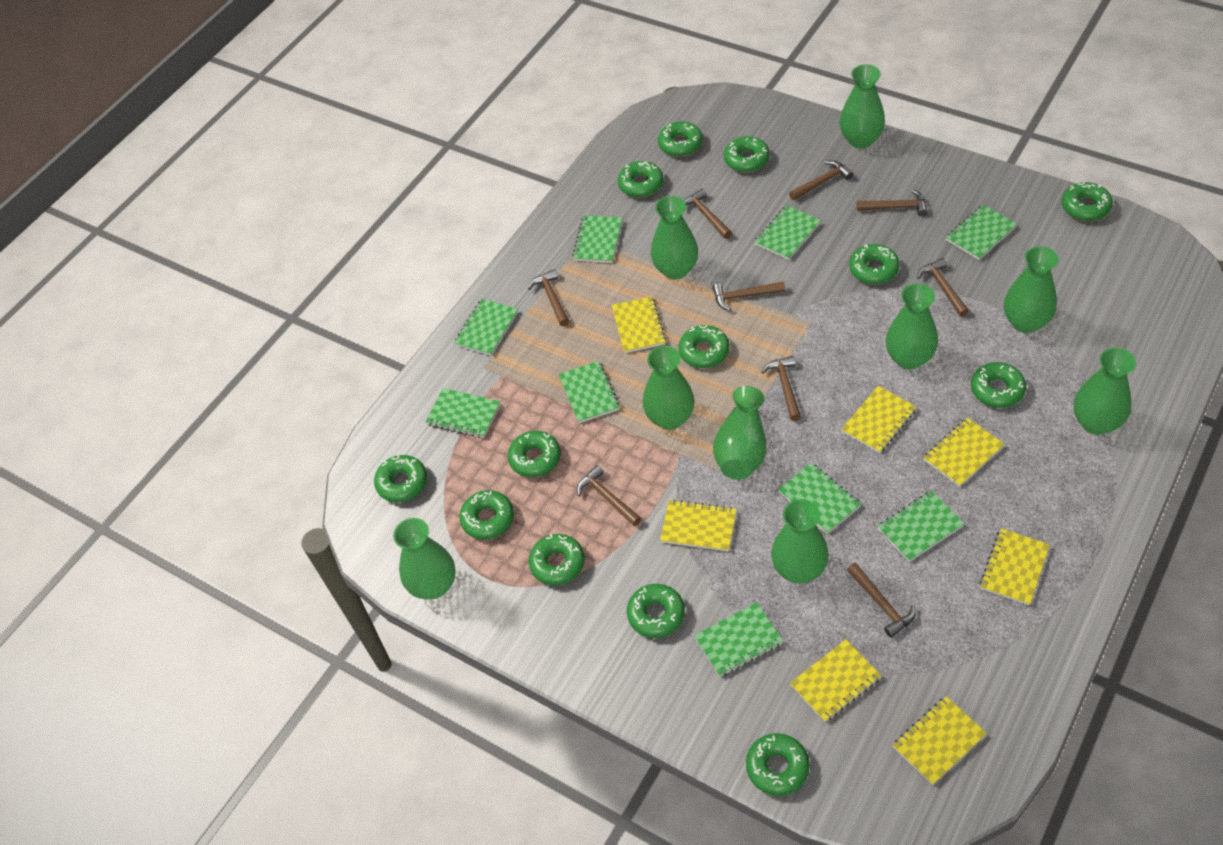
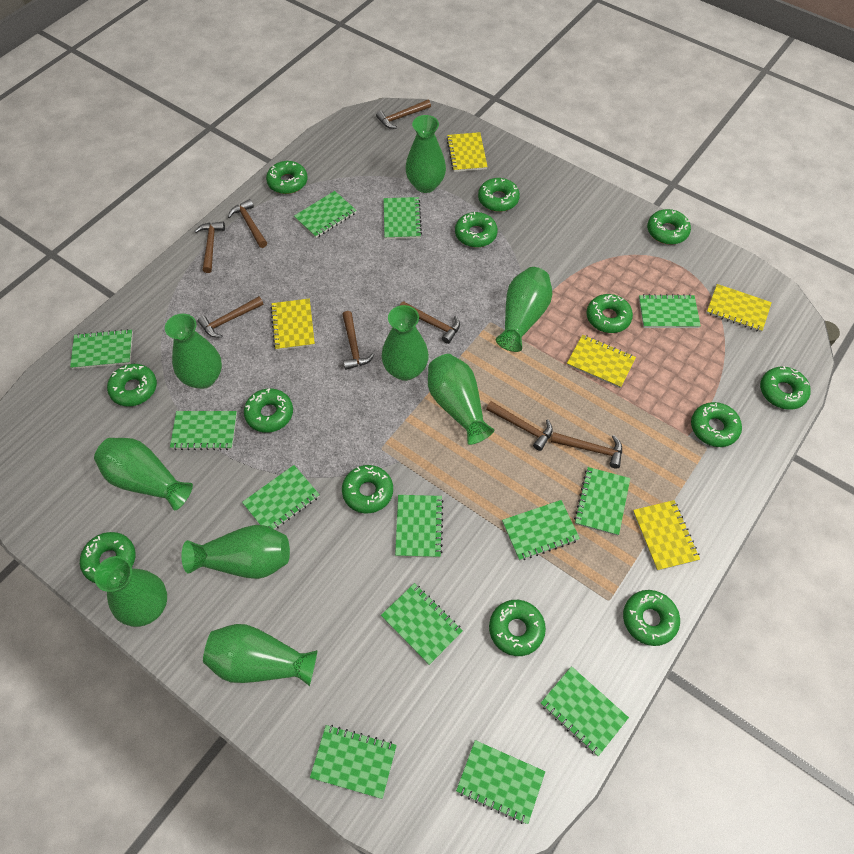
brown hammer: 9 -> 8
green notebook: 9 -> 13
yellow notebook: 7 -> 5

